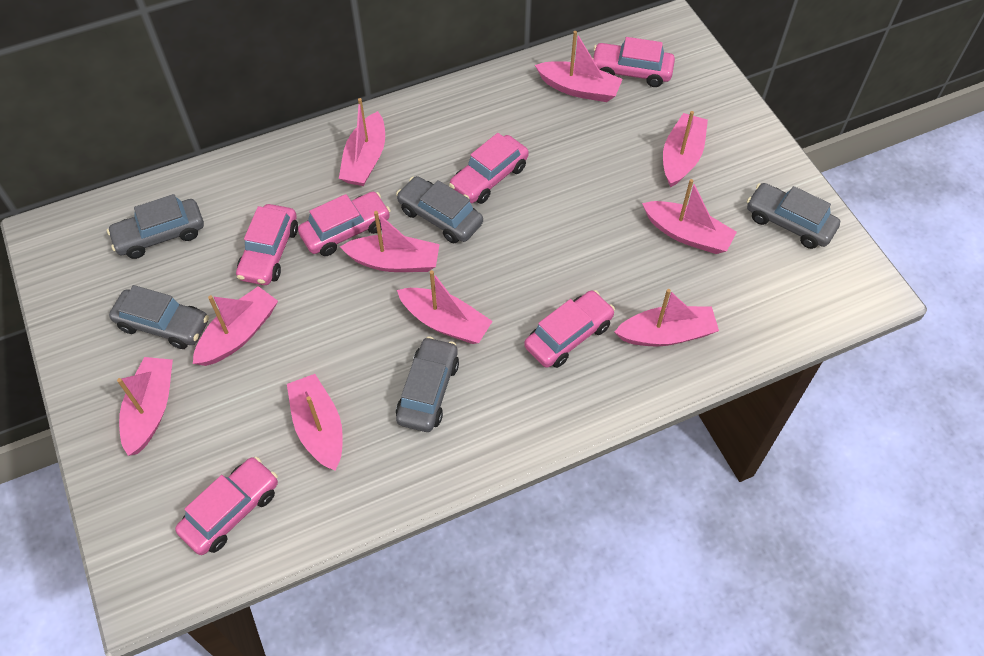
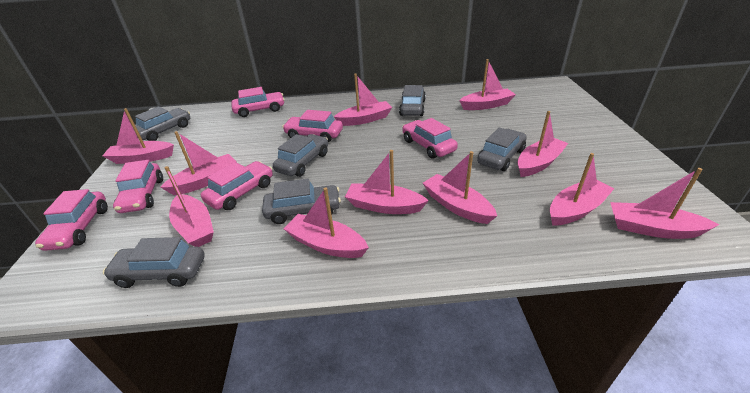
grey car: 5 -> 6
pink boat: 10 -> 11

